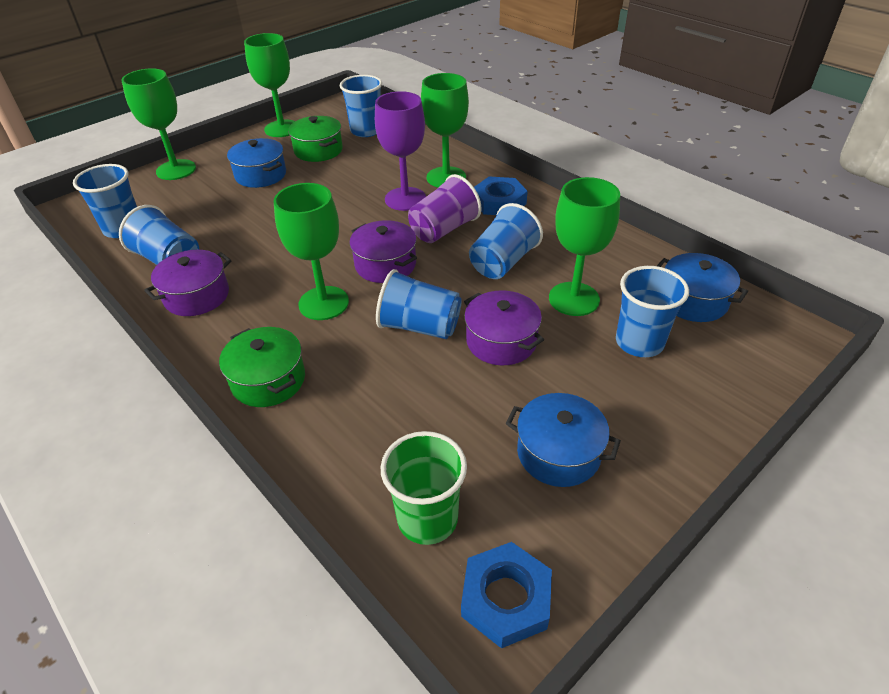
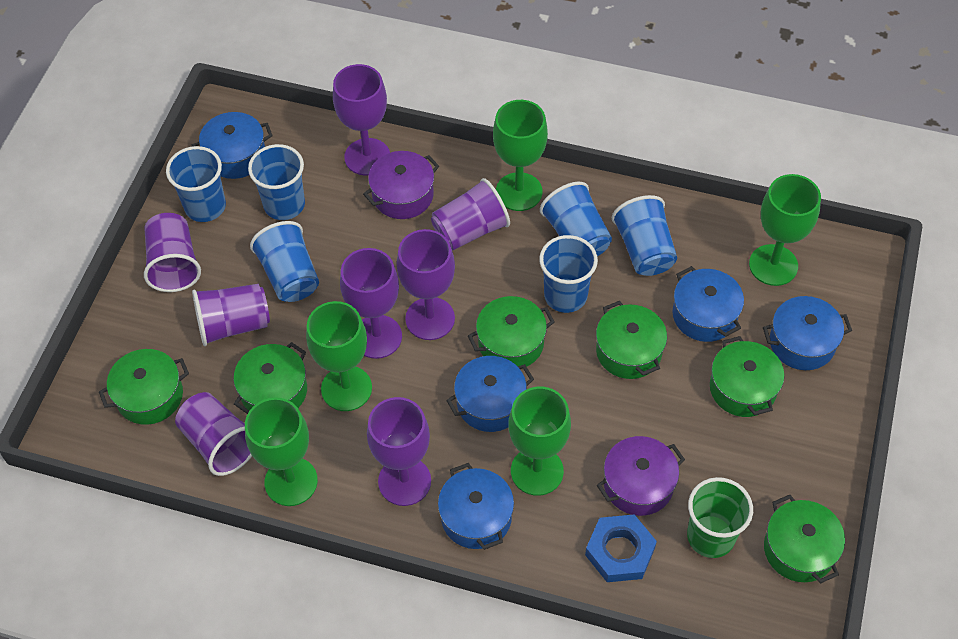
blue nut: 2 -> 1
blue pot: 3 -> 5
green pot: 2 -> 6
purple cup: 1 -> 4
purple goblet: 1 -> 4
purple pot: 3 -> 2

